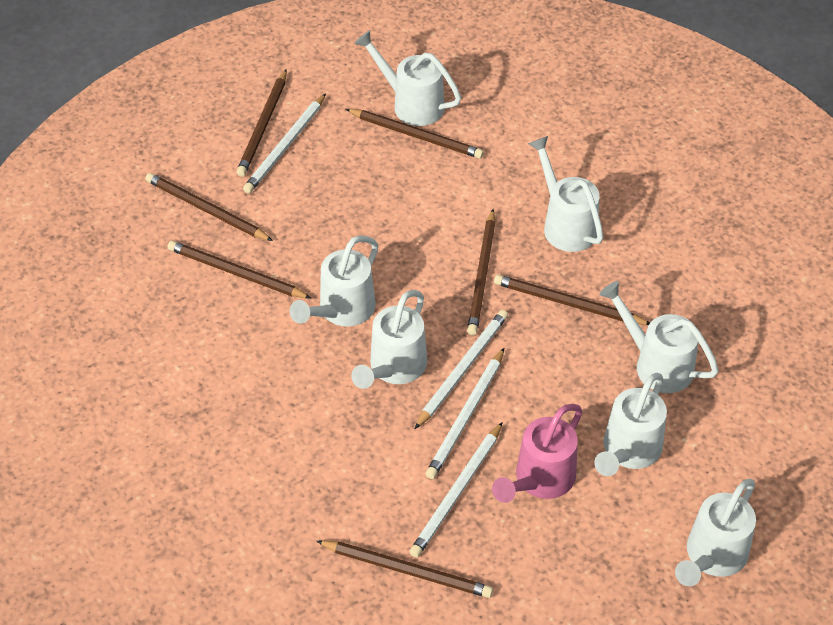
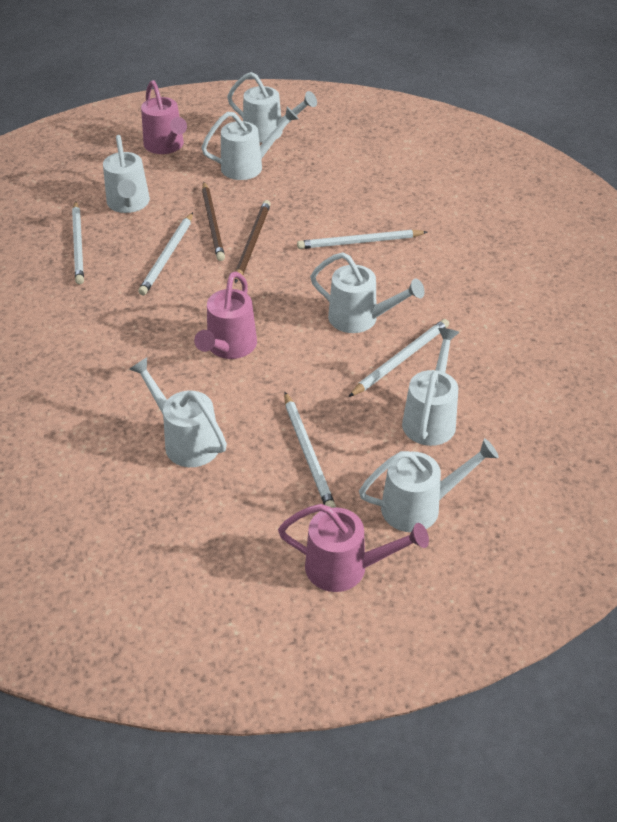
brown pencil: 7 -> 2
pink watering can: 1 -> 3
white pencil: 4 -> 5

